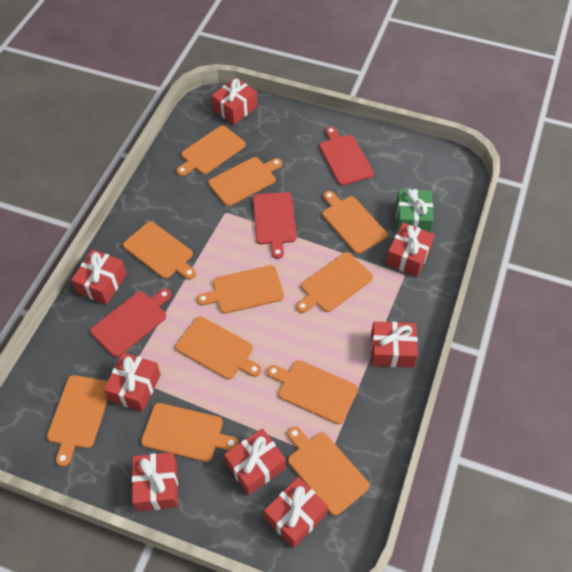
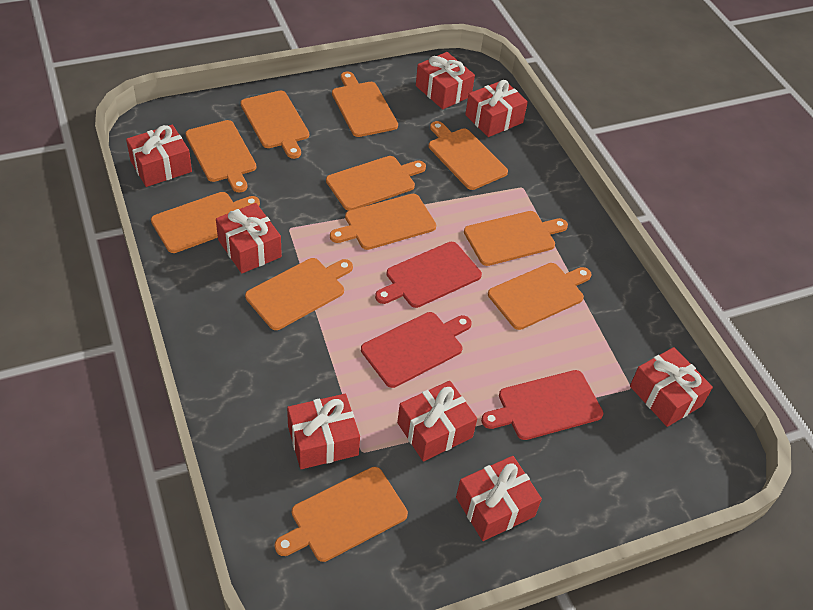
green gift: 1 -> 0

